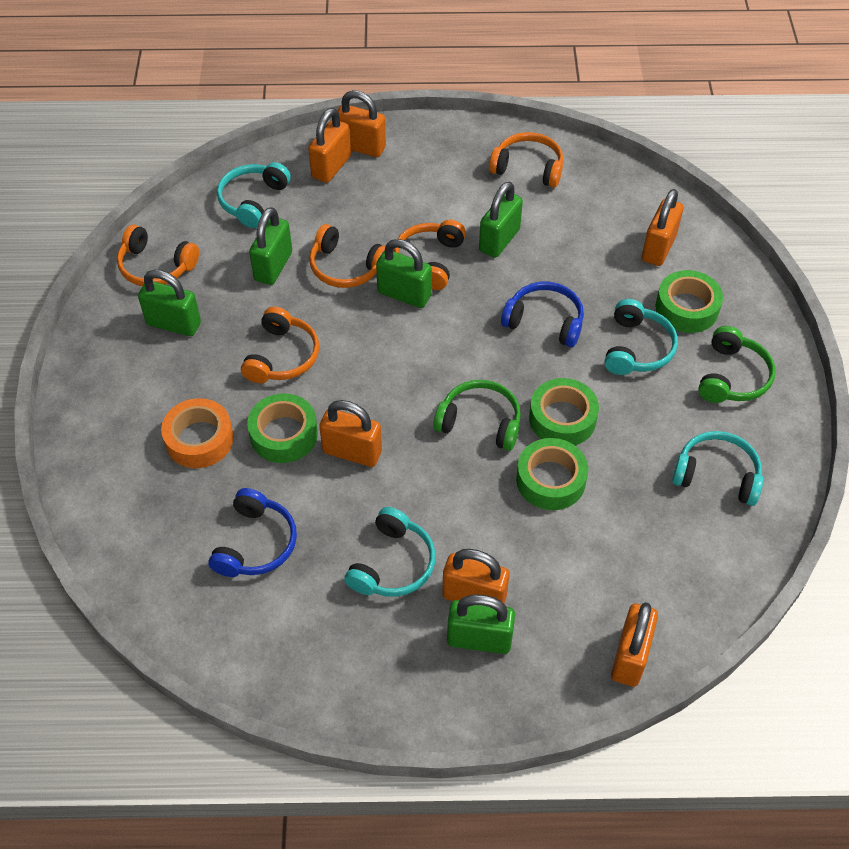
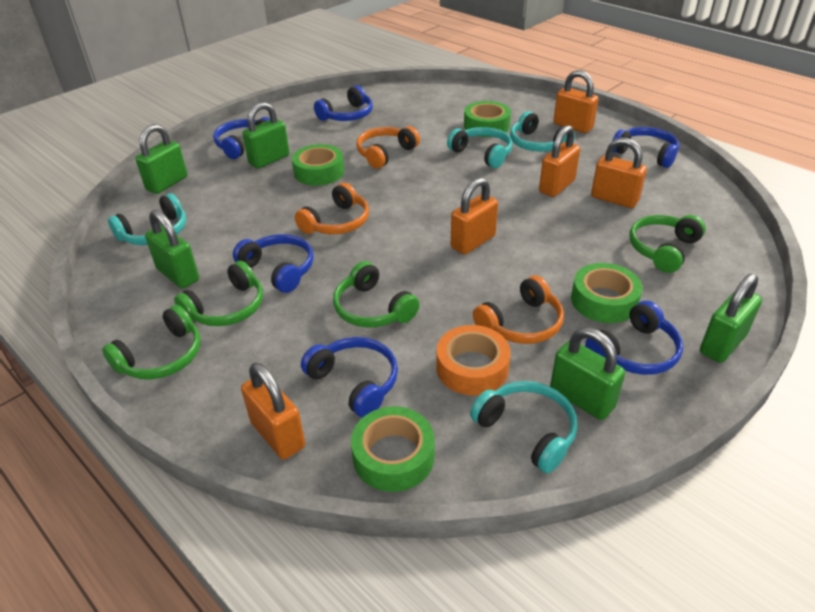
blue headphones: 2 -> 6
green headphones: 2 -> 4
orange headphones: 5 -> 3
orange padlock: 6 -> 5

